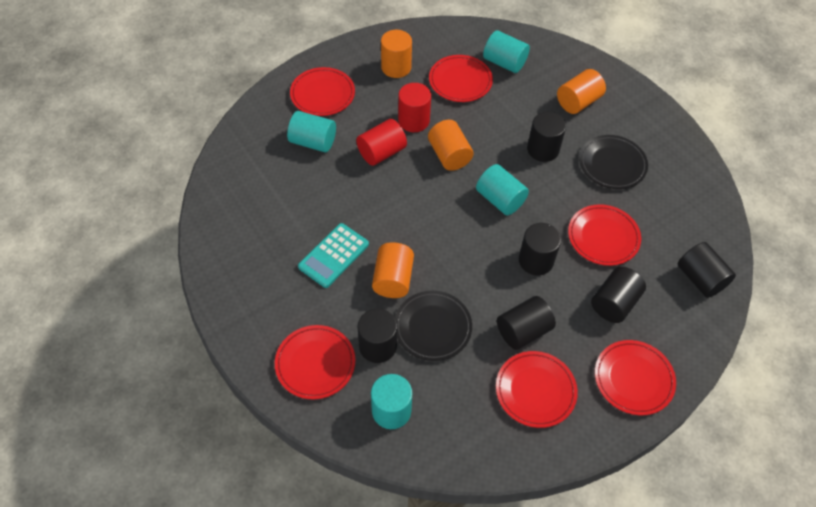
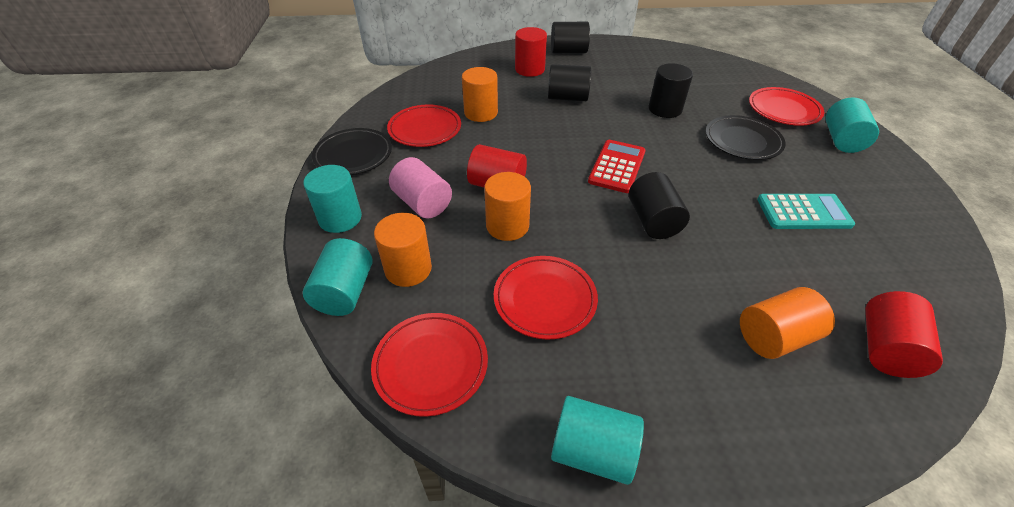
black cylinder: 6 -> 4
pink cylinder: 0 -> 1
red calculator: 0 -> 1
red cylinder: 2 -> 3
red plate: 6 -> 4

